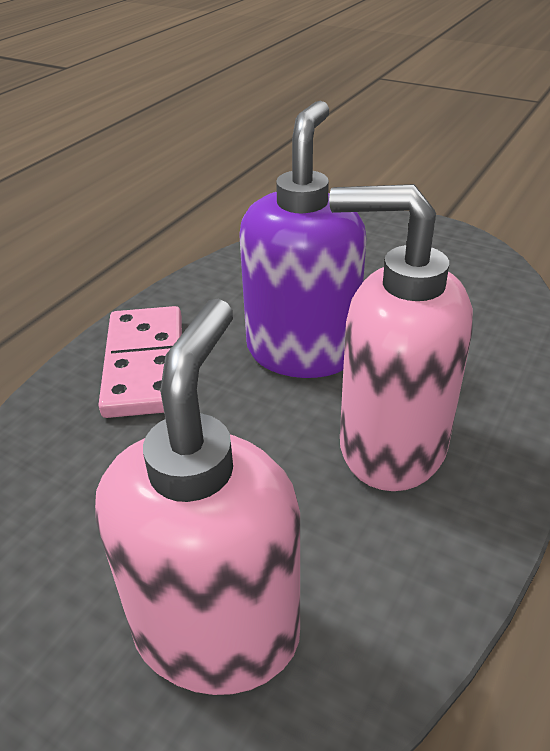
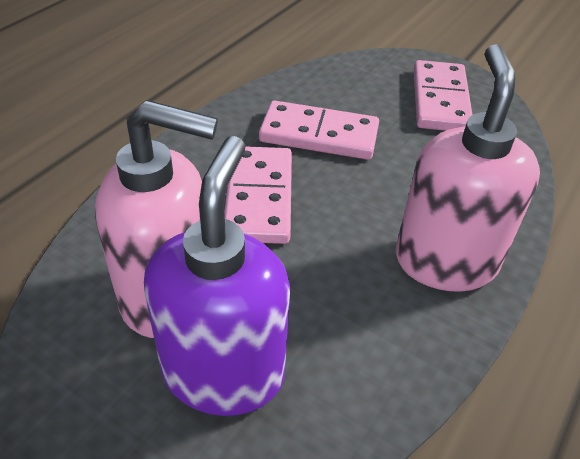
pink domino: 1 -> 3

